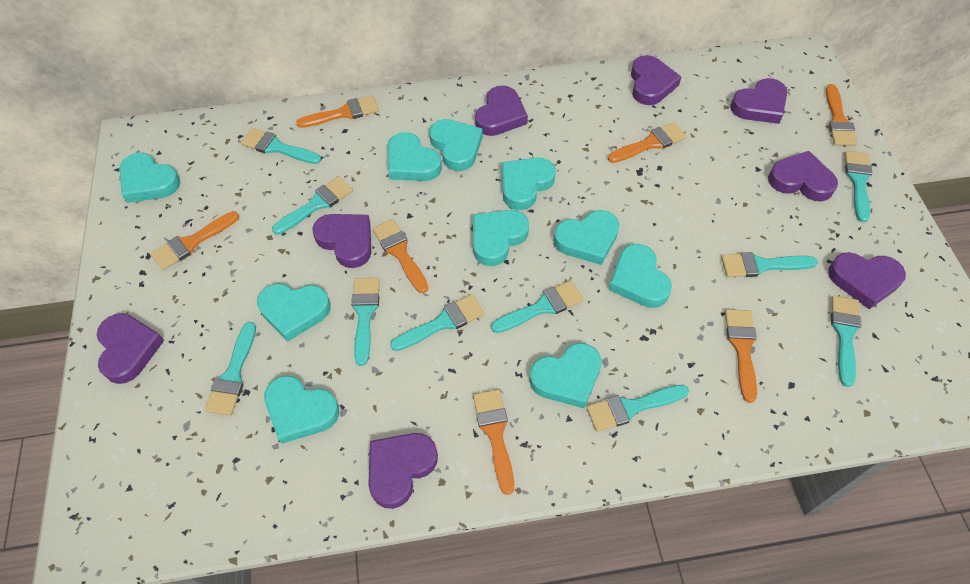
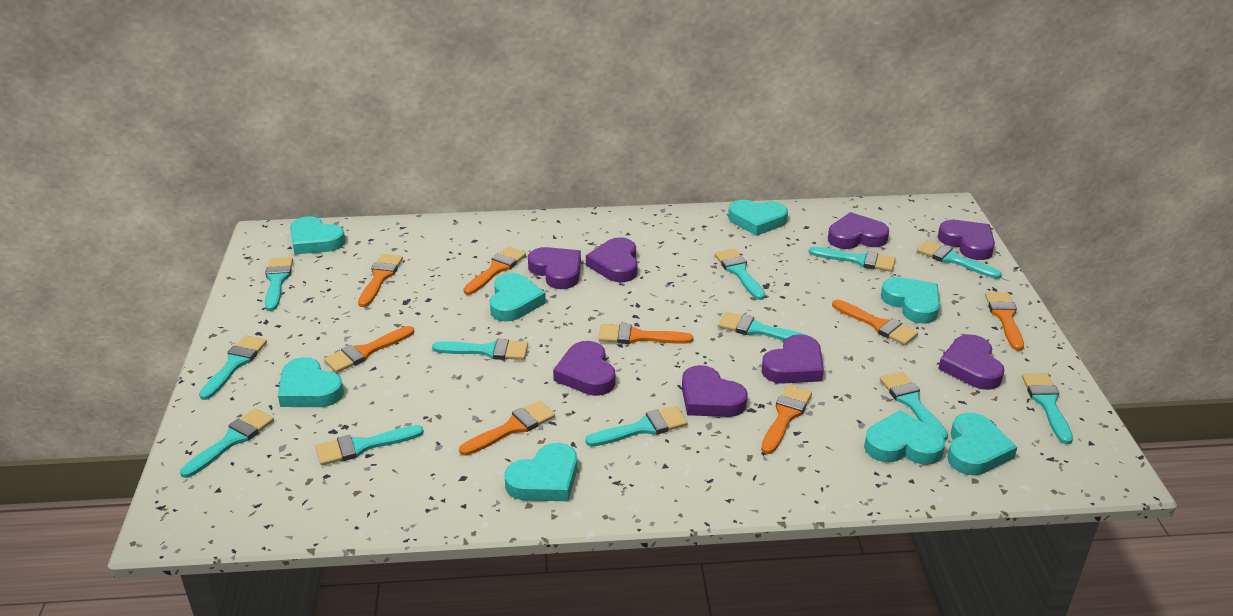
orange brush: 7 -> 8
turquoise brush: 10 -> 12
turquoise heart: 10 -> 8

